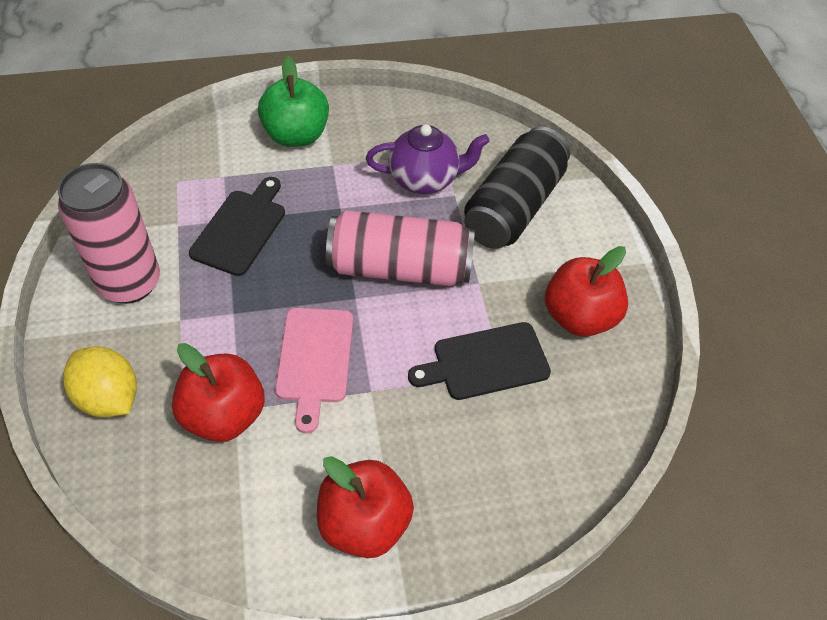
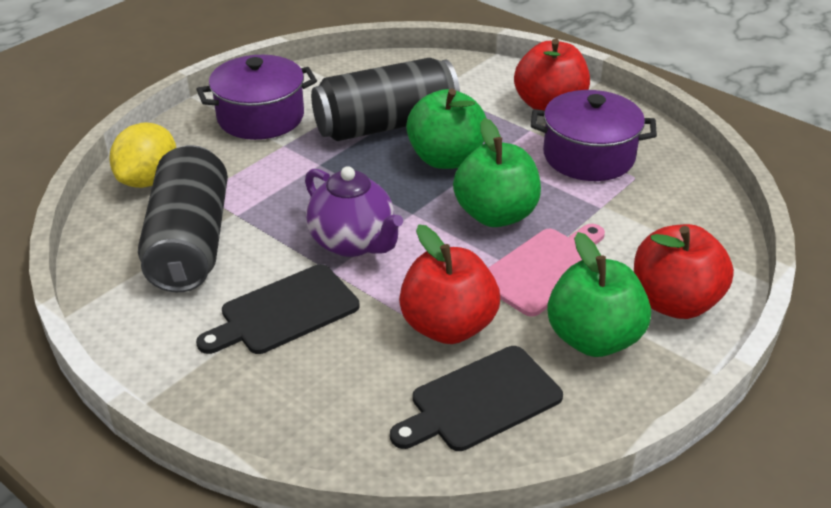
black can: 1 -> 2
green apple: 1 -> 3
pink can: 2 -> 0
purple pot: 0 -> 2

